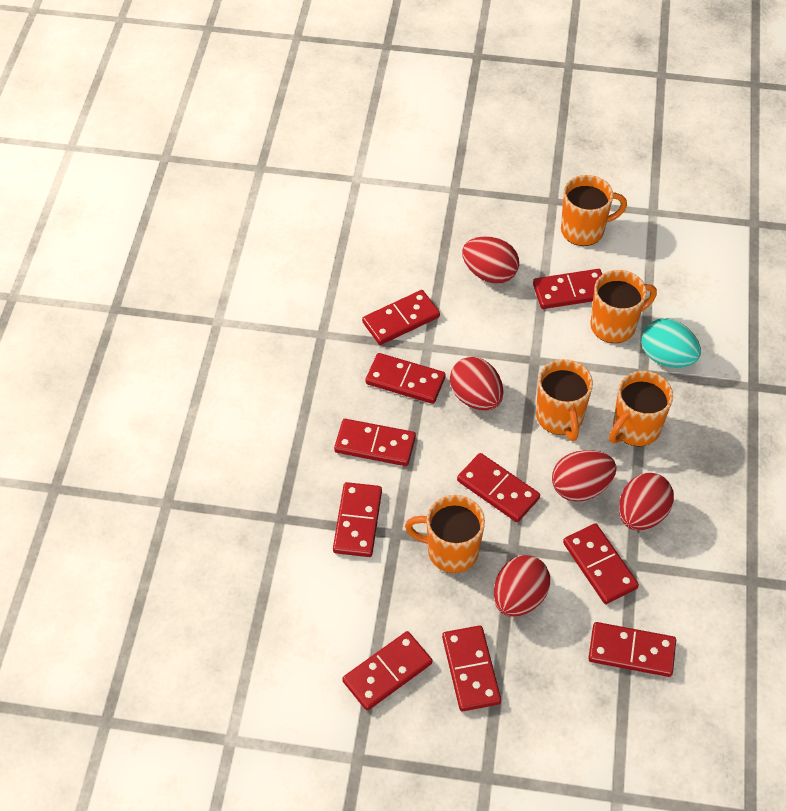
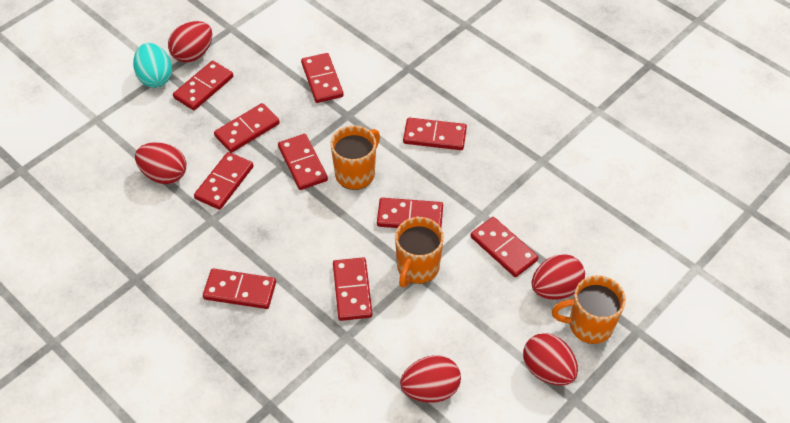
orange mug: 5 -> 3

